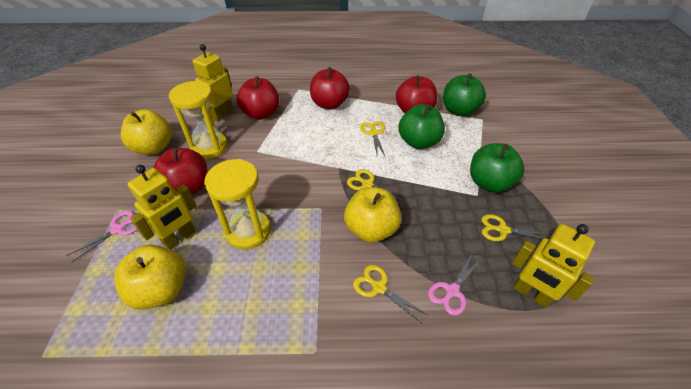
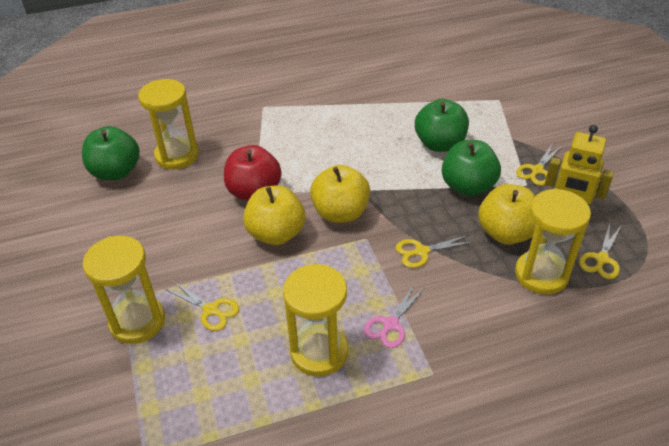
pink scissors: 2 -> 1
red apple: 4 -> 1
yellow hourglass: 2 -> 4
yellow robot: 3 -> 1

